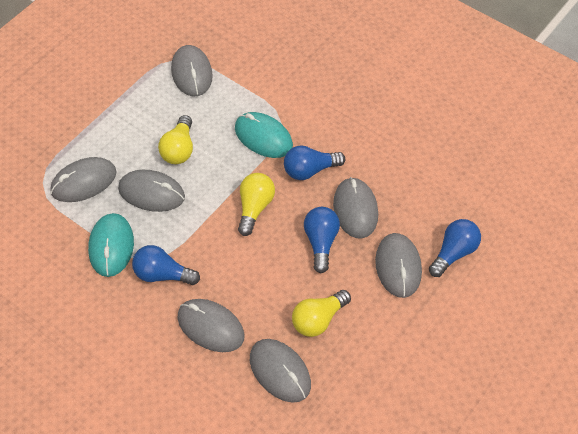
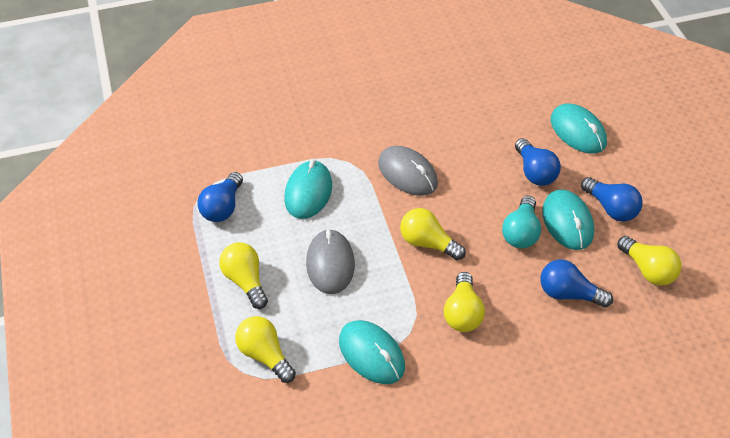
grey mouse: 7 -> 2
turquoise light bulb: 0 -> 1
turquoise mouse: 2 -> 4
yellow light bulb: 3 -> 5

